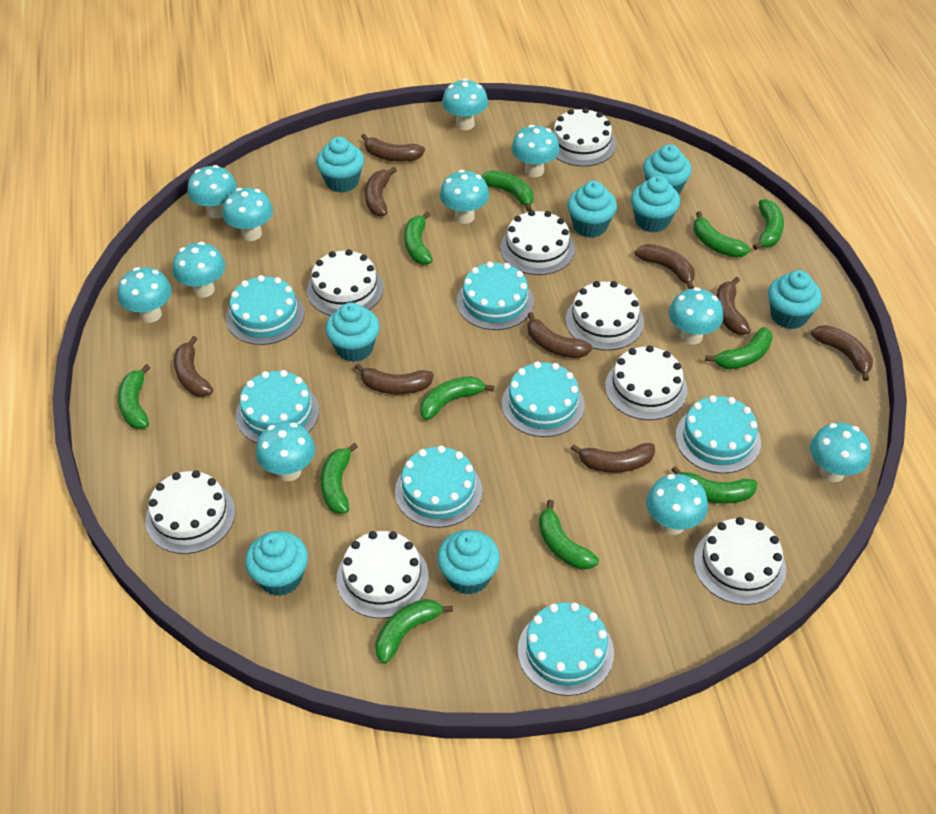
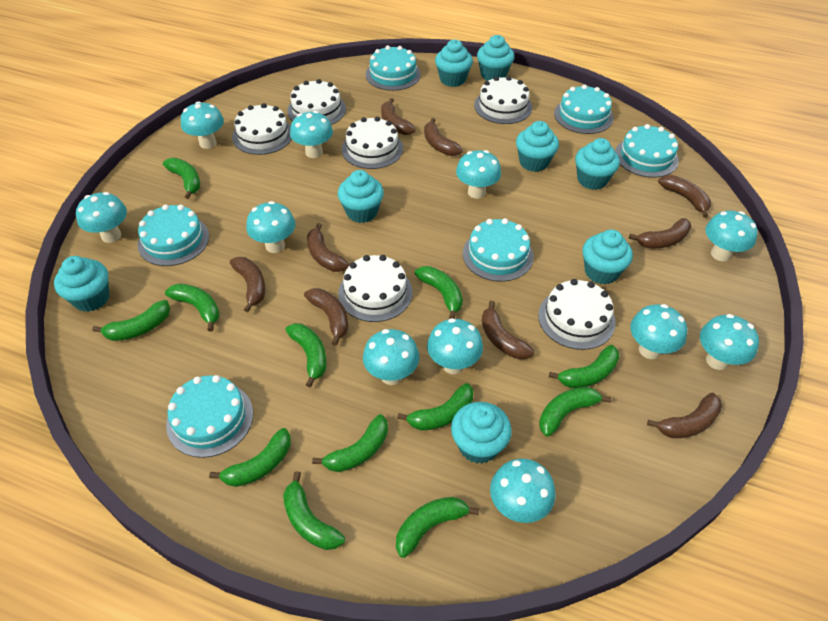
green banana: 11 -> 12
turquoise cake: 7 -> 6
white cake: 8 -> 6

